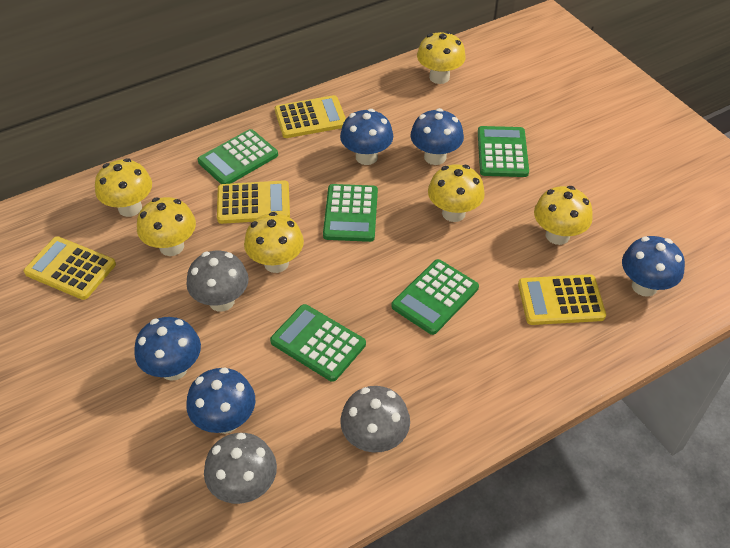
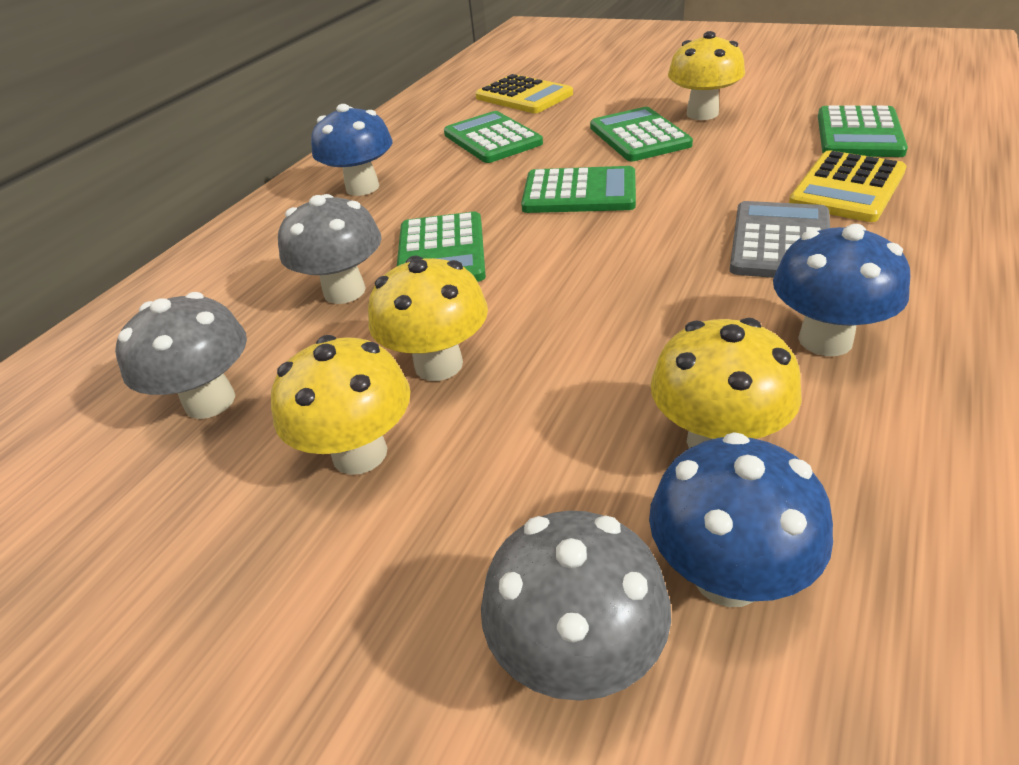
blue mushroom: 5 -> 3
grey calculator: 0 -> 1
yellow calculator: 4 -> 2
yellow mushroom: 6 -> 4

